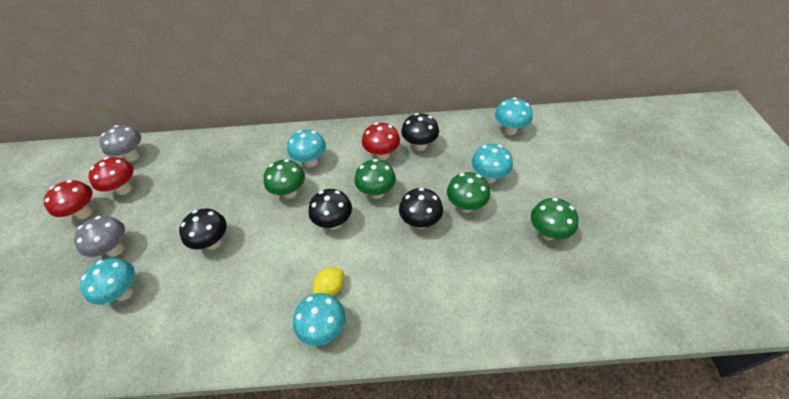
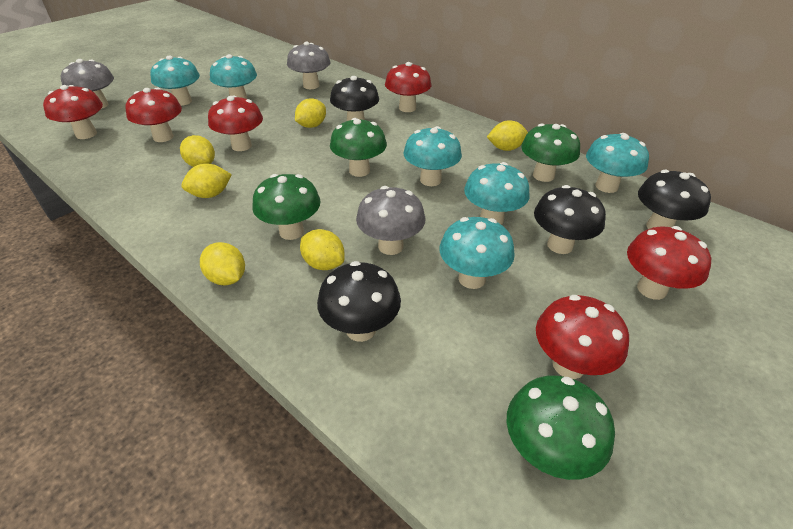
grey mushroom: 2 -> 3
red mushroom: 3 -> 6
turquoise mushroom: 5 -> 6
yellow lemon: 1 -> 6

